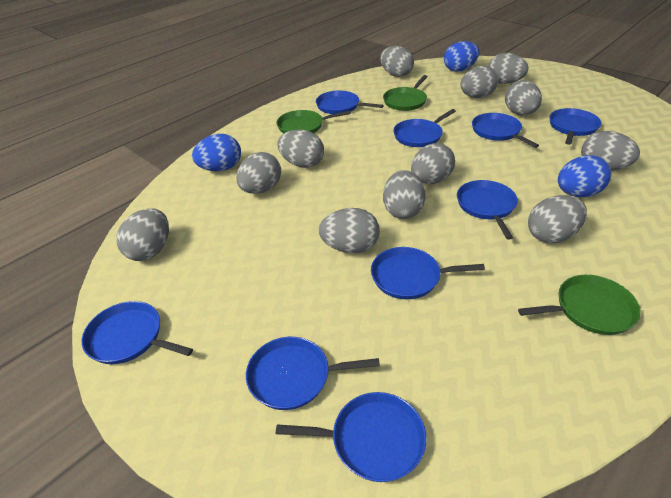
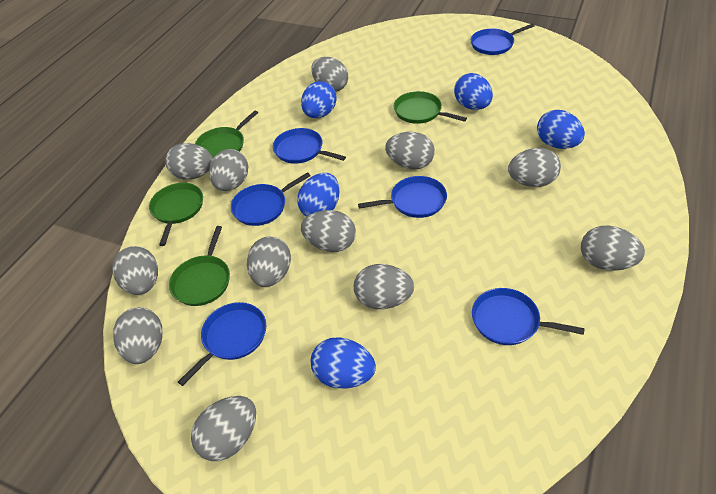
blue egg: 3 -> 5
blue pan: 9 -> 6
green pan: 3 -> 4

